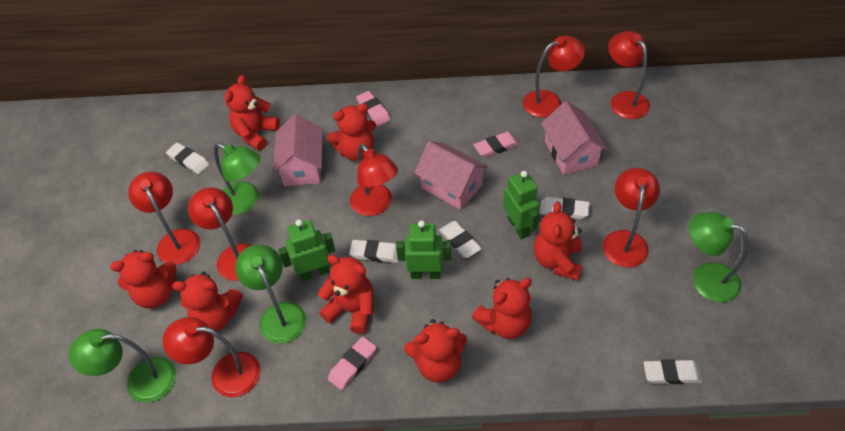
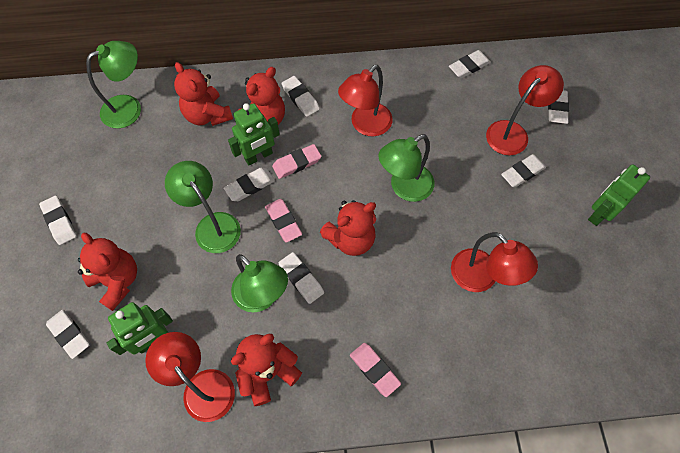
pink house: 3 -> 0
red lamp: 7 -> 4
red teddy bear: 8 -> 5
white eraser: 5 -> 8

